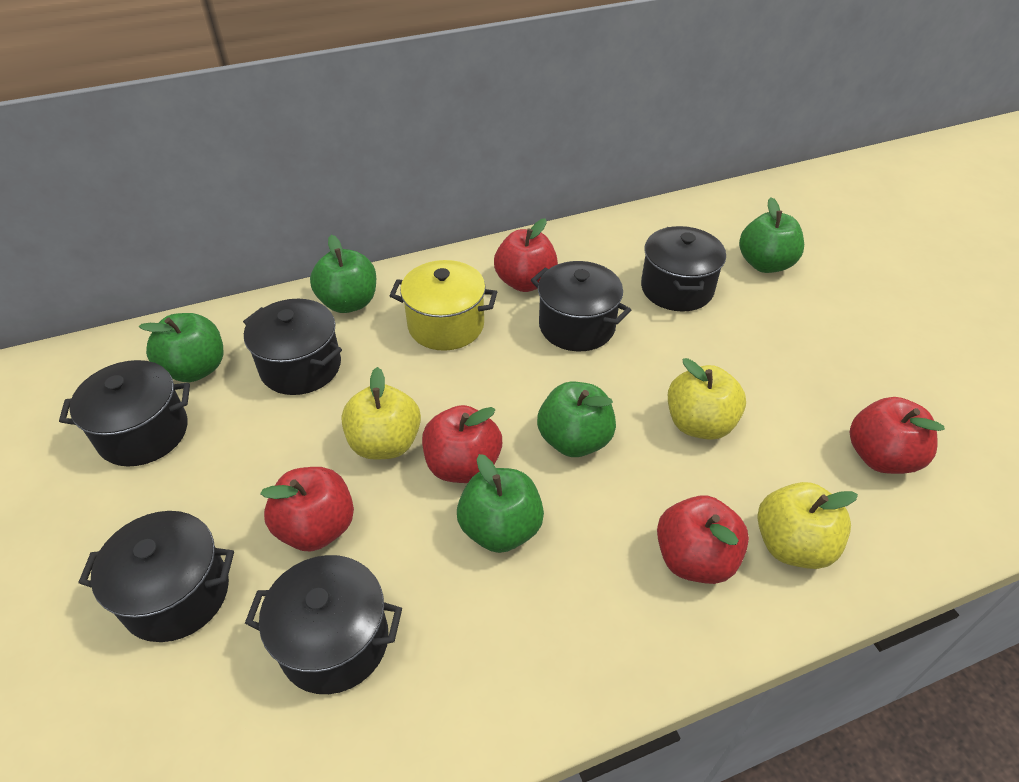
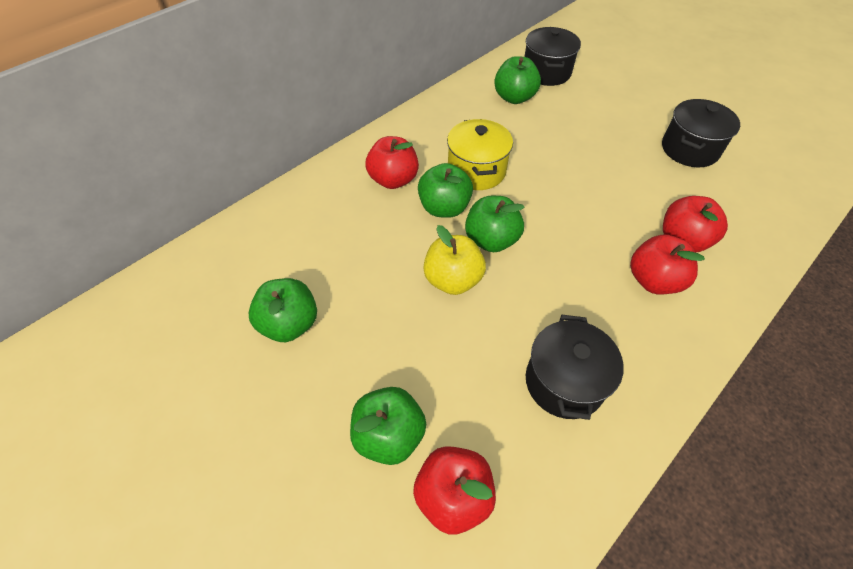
black pot: 6 -> 3
red apple: 5 -> 4
yellow apple: 3 -> 1

